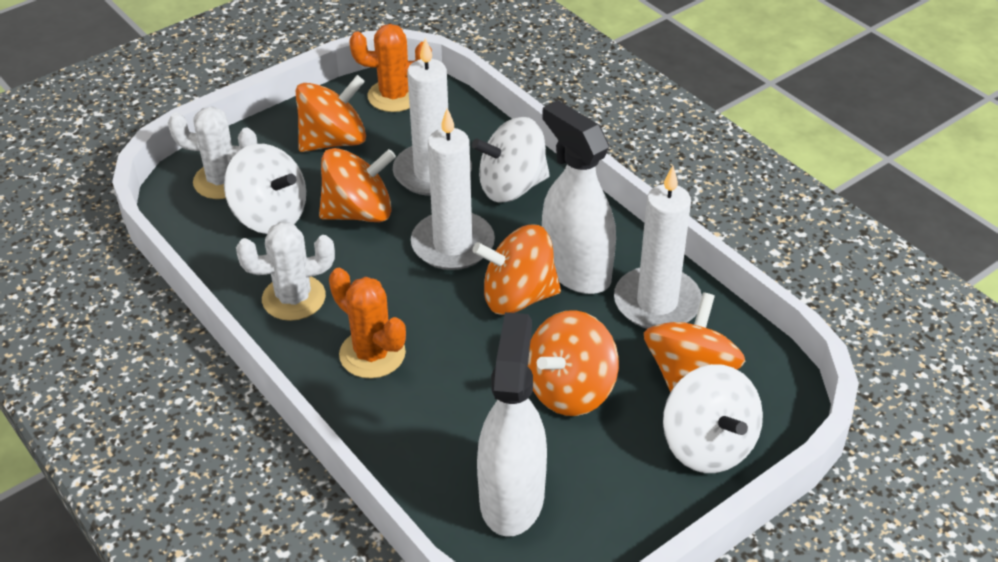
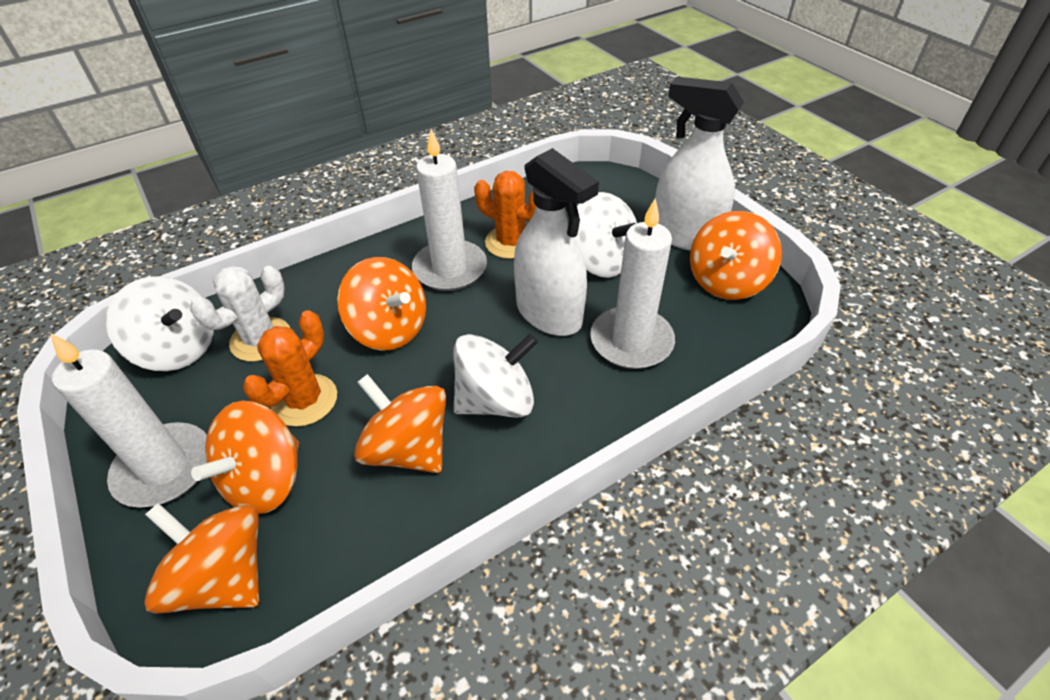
white cactus: 2 -> 1

